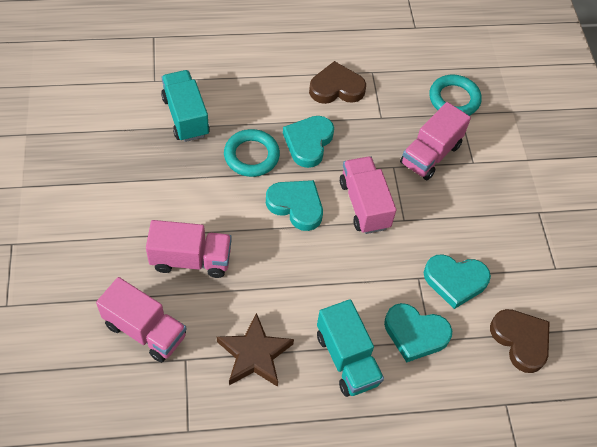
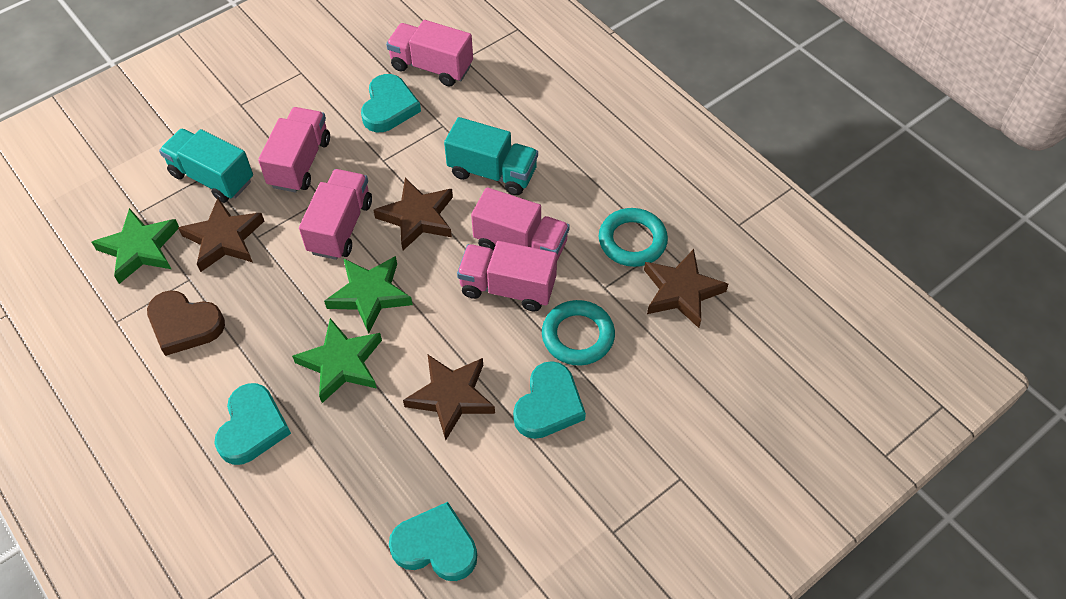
brown heart: 2 -> 1
brown star: 1 -> 4
green star: 0 -> 3
pink truck: 4 -> 5

